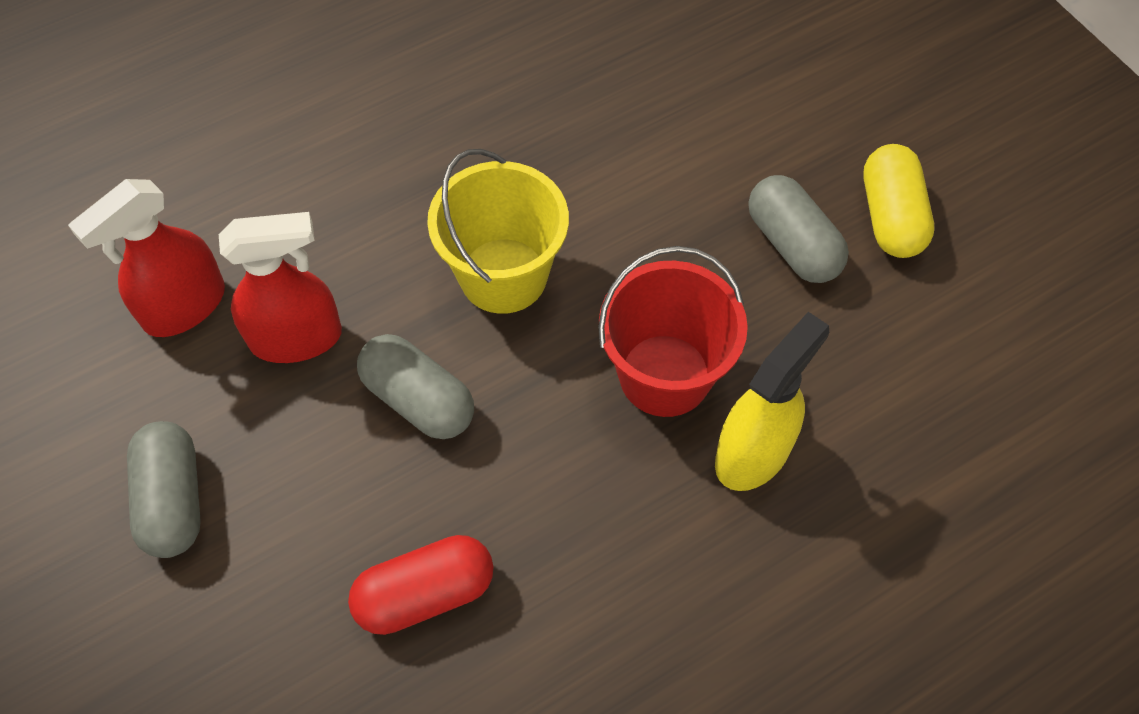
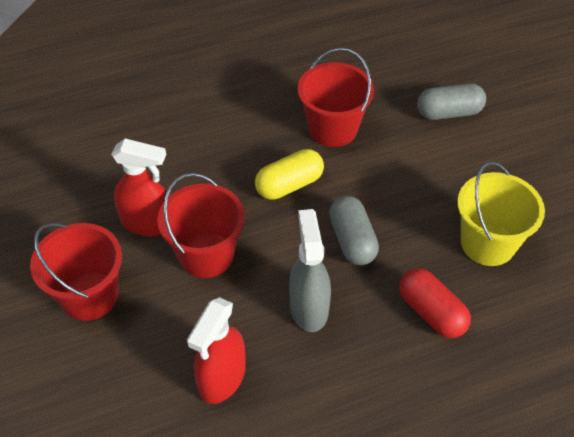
grey capsule: 3 -> 2
grey spray bottle: 0 -> 1
red bucket: 1 -> 3
yellow spray bottle: 1 -> 0

